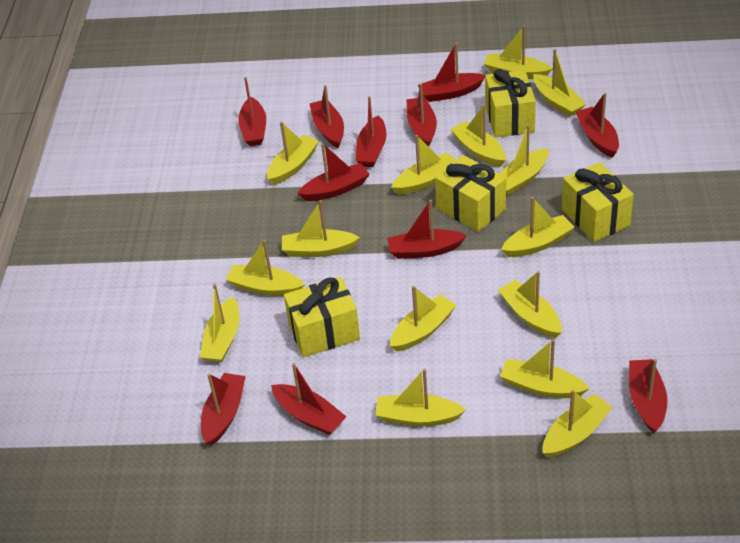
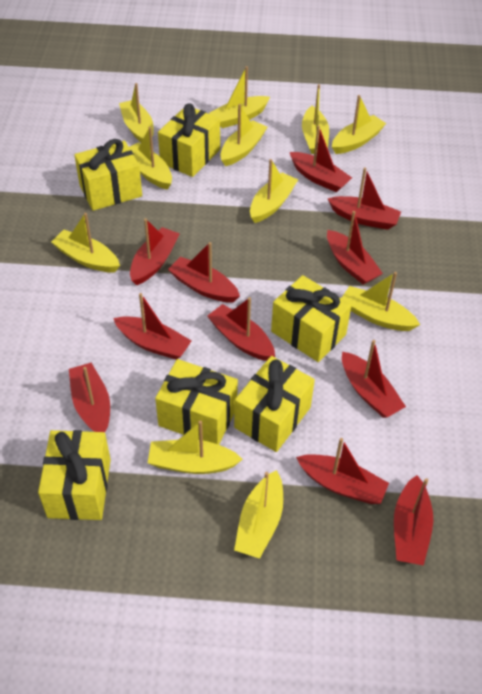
yellow boat: 15 -> 11
yellow gift: 4 -> 6

